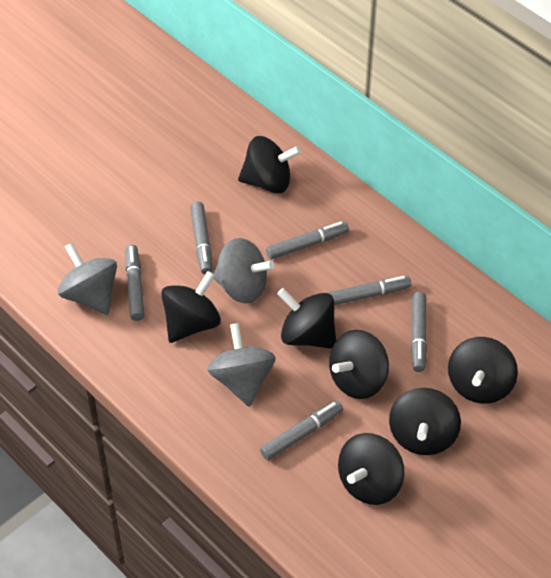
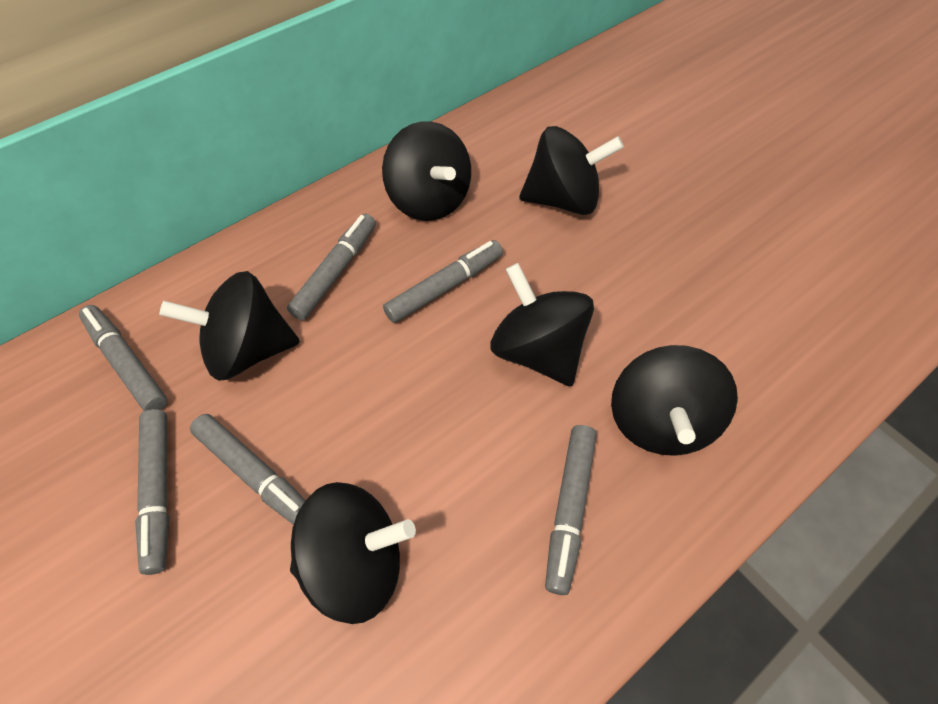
black spinning top: 7 -> 6
grey spinning top: 3 -> 0

